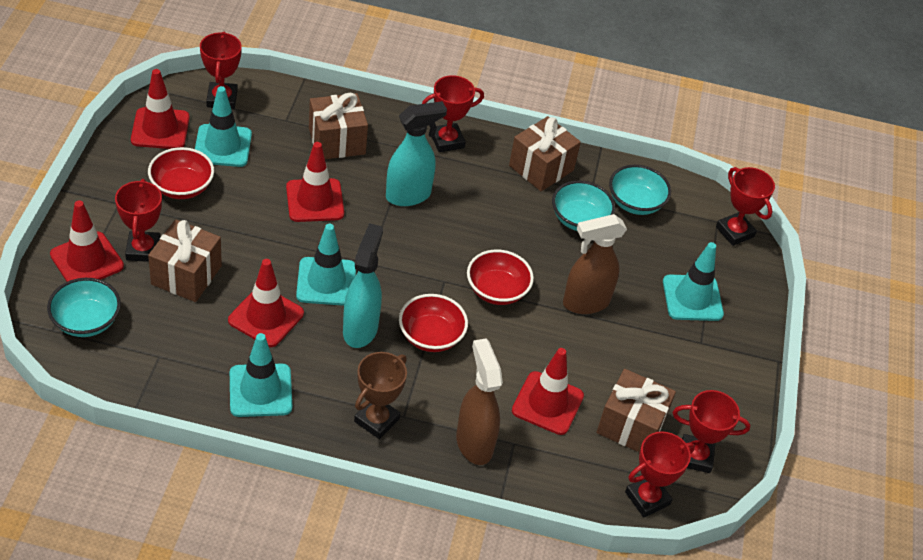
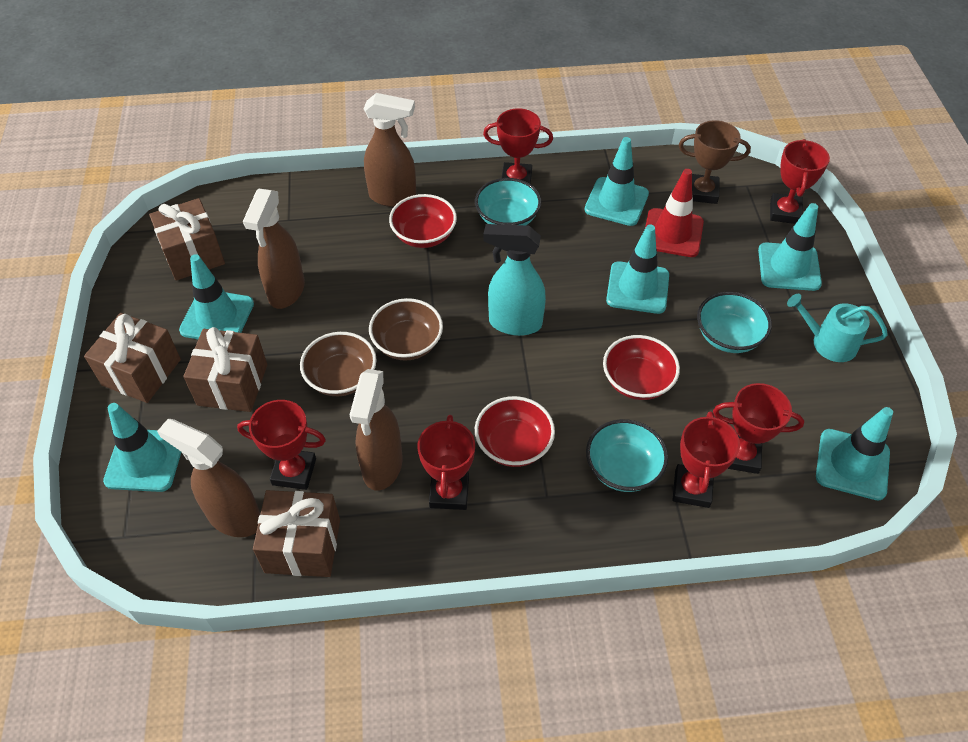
brown bowl: 0 -> 2
brown spray bottle: 2 -> 4
red traffic cone: 5 -> 1
turquoise spray bottle: 2 -> 1
turquoise traffic cone: 4 -> 6
turquoise watering can: 0 -> 1

